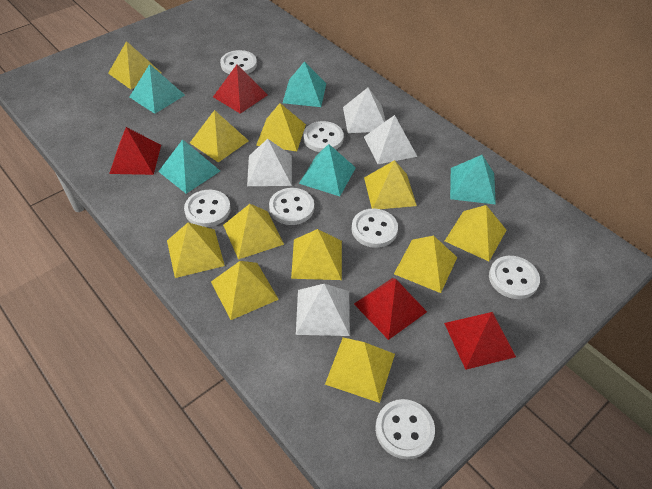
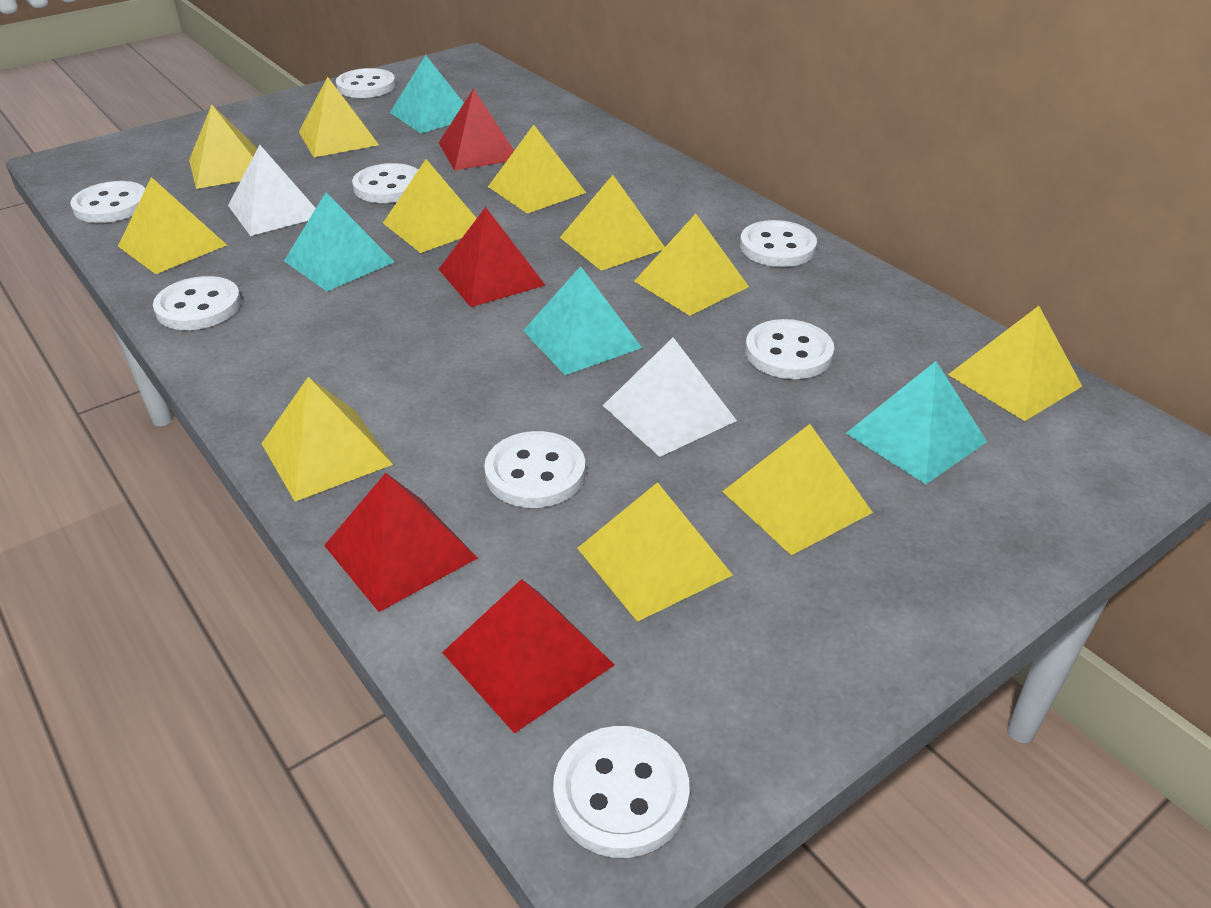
turquoise pyramid: 5 -> 4
white button: 7 -> 8
white pyramid: 4 -> 2

